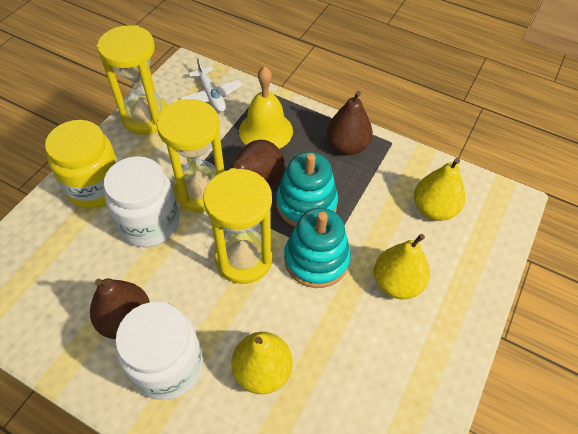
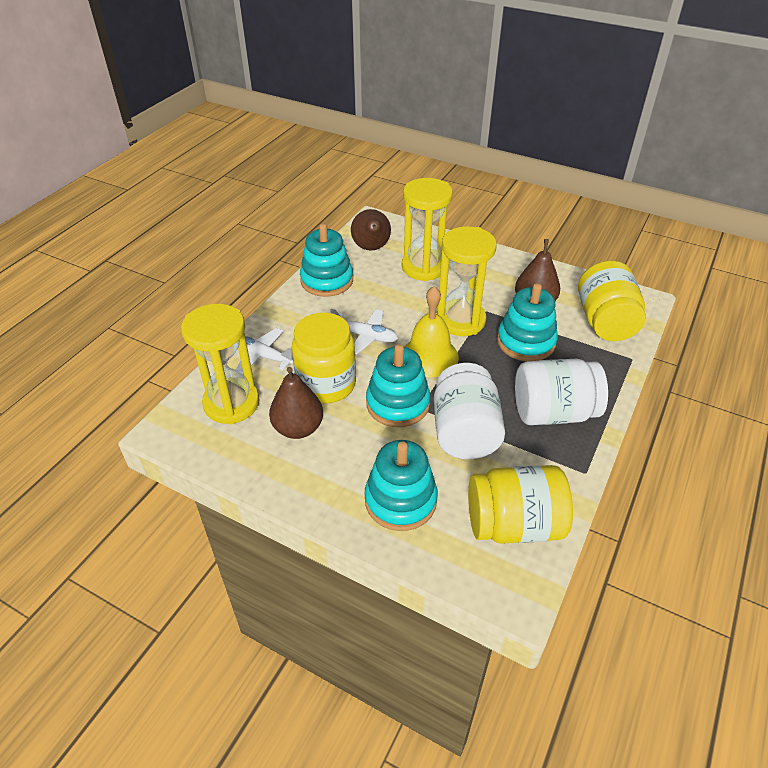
turquoise stacking toy: 2 -> 4
white plane: 1 -> 2
yellow jar: 1 -> 3
yellow pear: 3 -> 0

